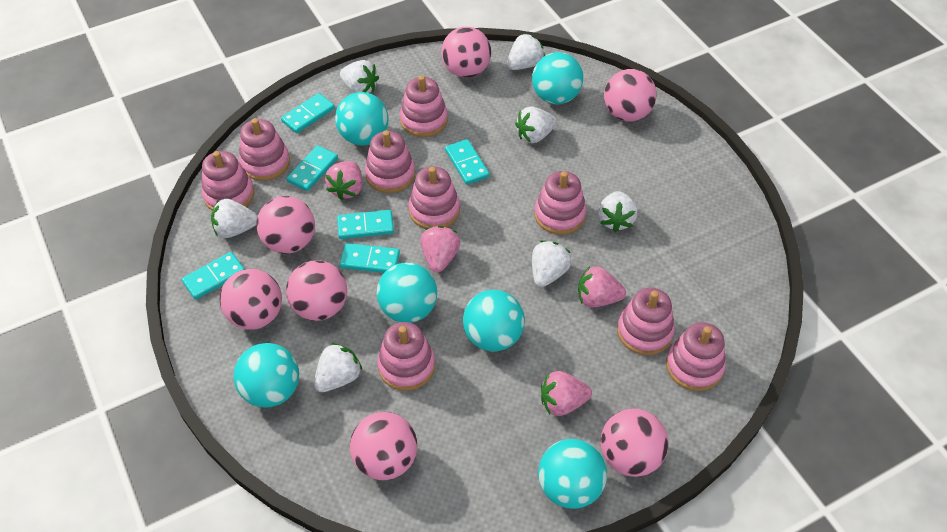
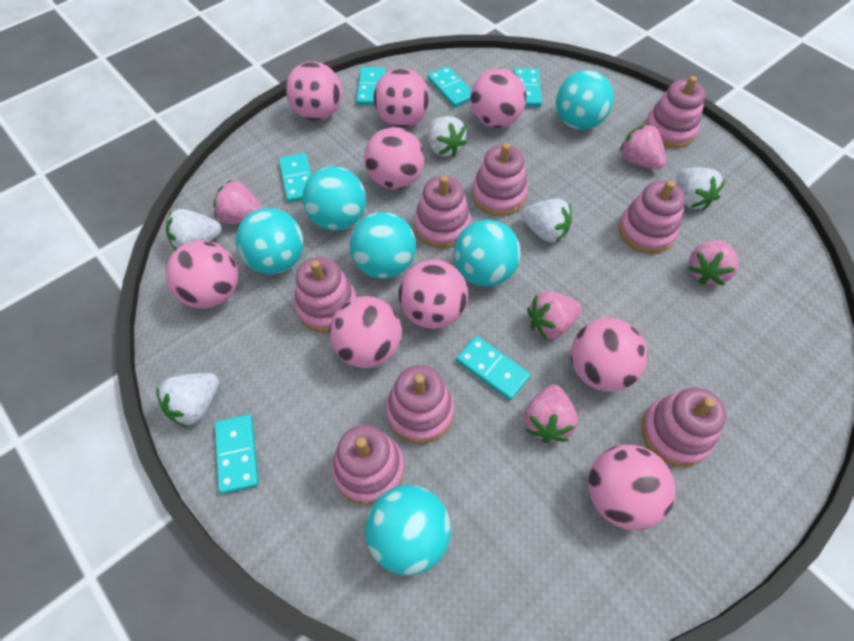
pink ball: 7 -> 9
pink stacking toy: 9 -> 8
pink strawberry: 4 -> 5
white strawberry: 7 -> 5

